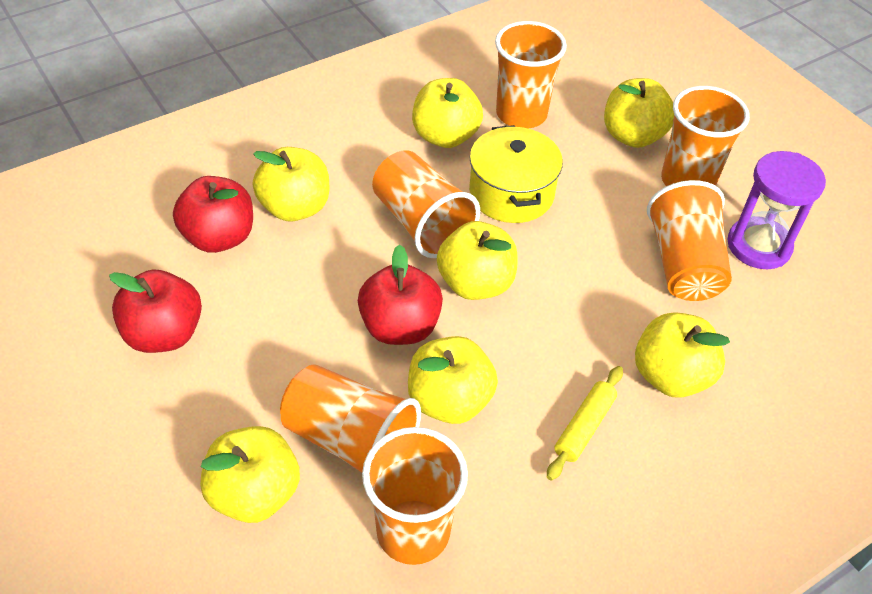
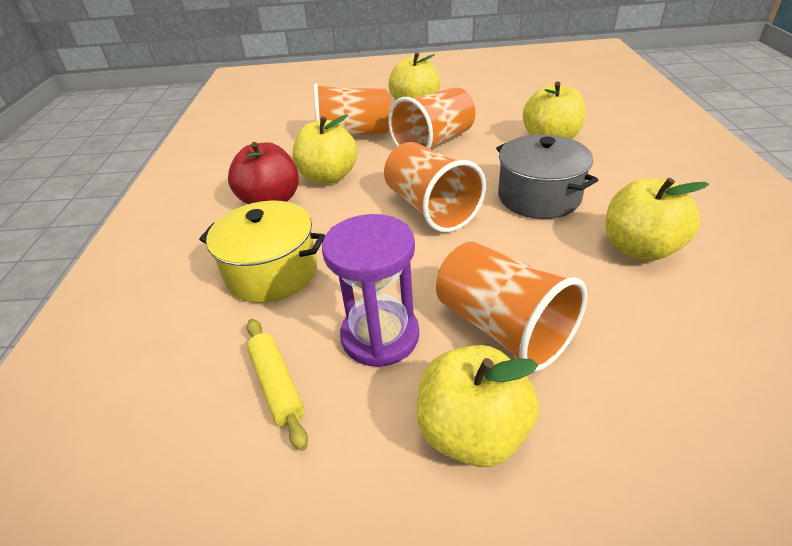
grey pot: 0 -> 1
orange cup: 6 -> 4
red apple: 3 -> 1
yellow apple: 7 -> 5

